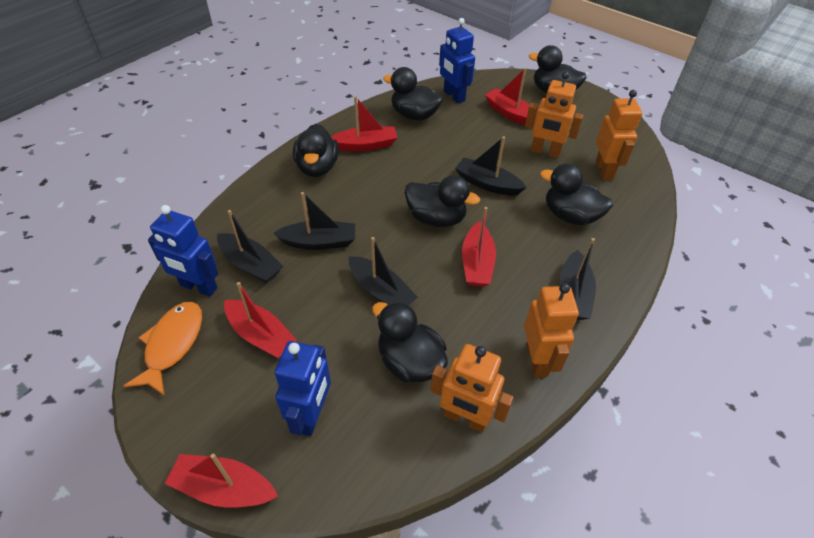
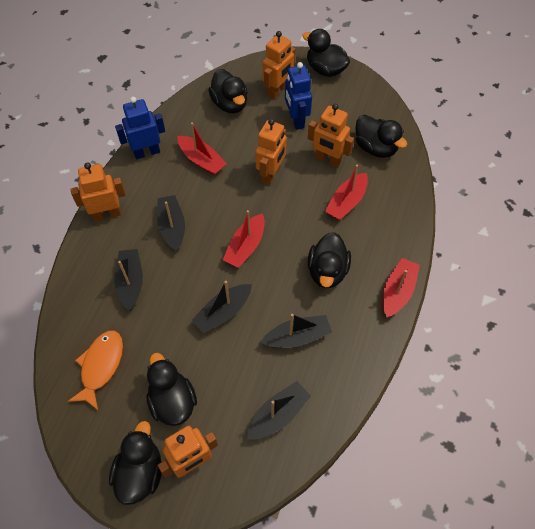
blue robot: 3 -> 2
orange robot: 4 -> 5
red boat: 5 -> 4

